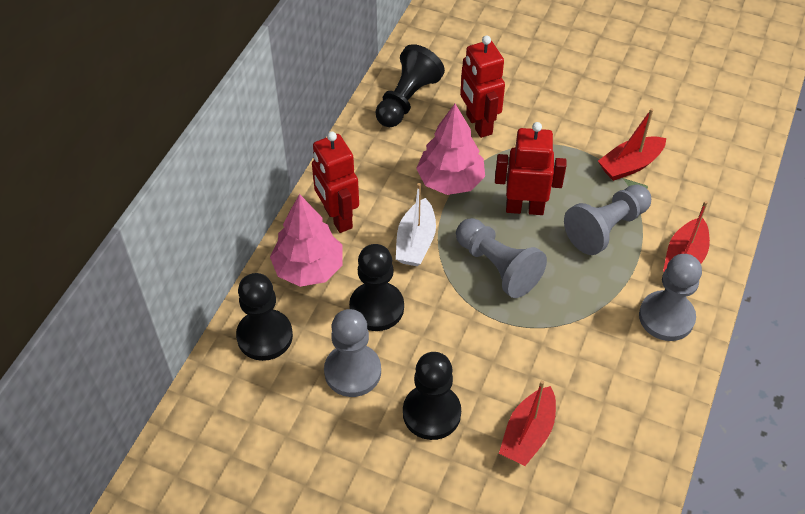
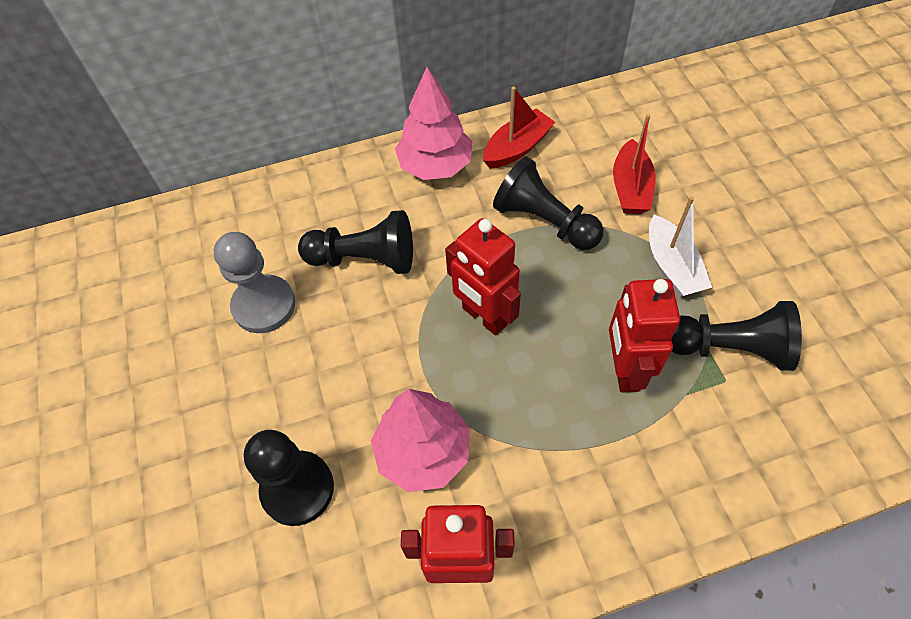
grey pawn: 4 -> 1
red boat: 3 -> 2

